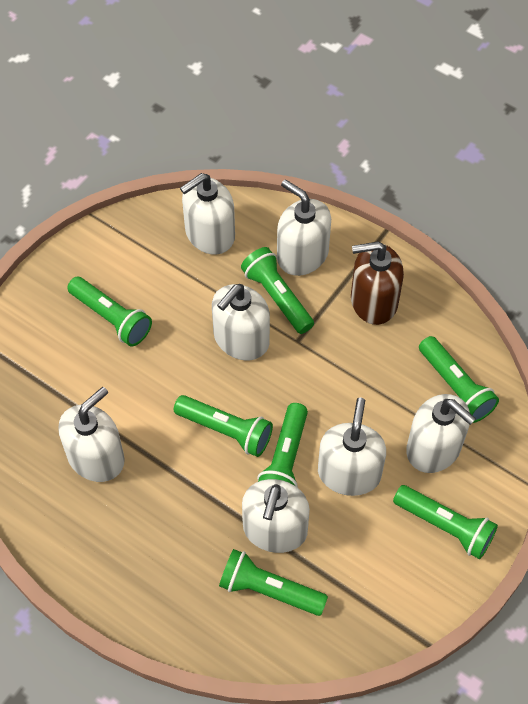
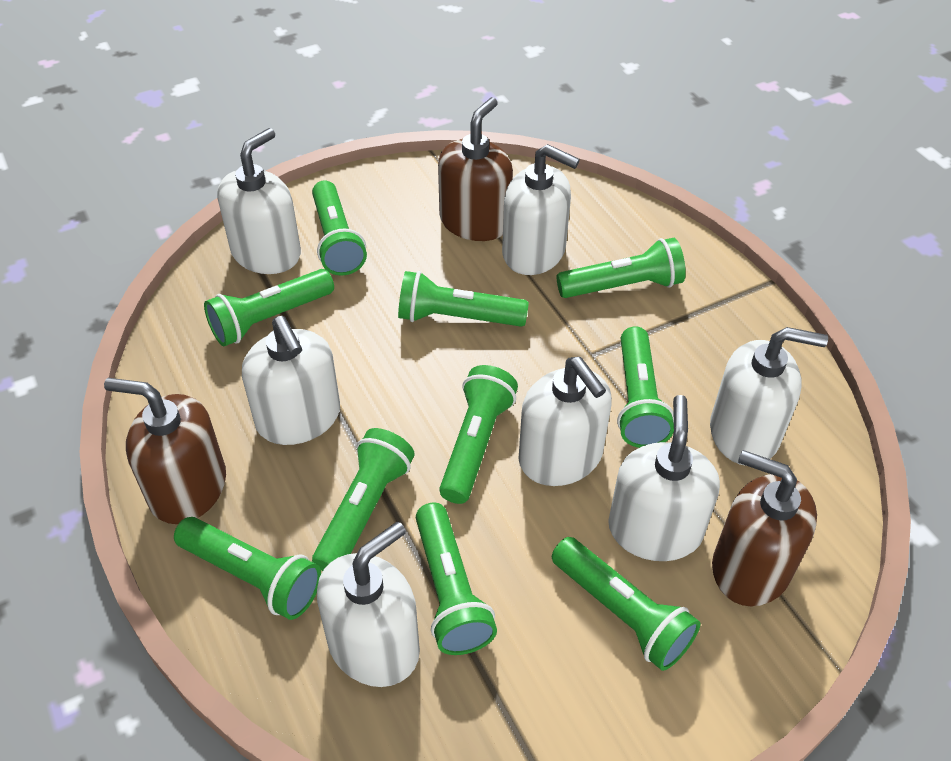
brown soap dispenser: 1 -> 3
green flashlight: 7 -> 10

